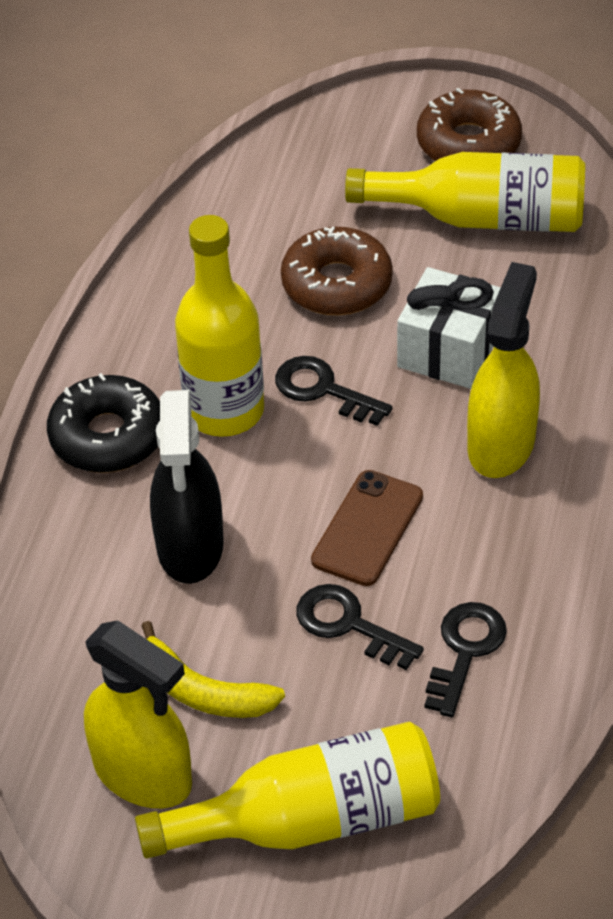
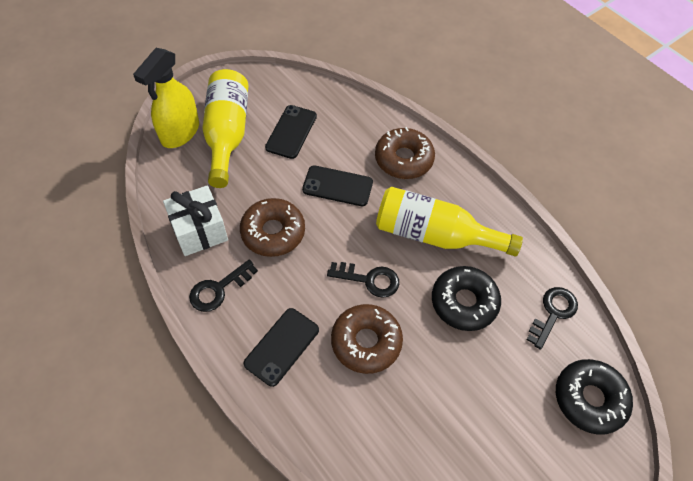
black donut: 1 -> 2
black phone: 0 -> 3
black spray bottle: 1 -> 0
brown donut: 2 -> 3
brown phone: 1 -> 0
yellow banana: 1 -> 0
yellow bottle: 3 -> 2
yellow spray bottle: 2 -> 1

